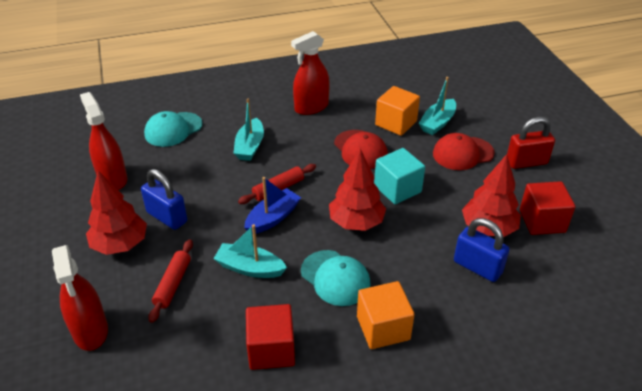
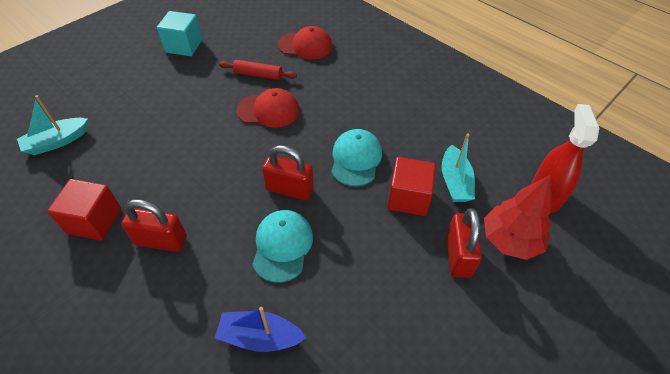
blue padlock: 2 -> 0
orange cube: 2 -> 0
red padlock: 1 -> 3
red rolling pin: 2 -> 1
red spray bottle: 3 -> 1
red tree: 3 -> 1
turquoise boat: 3 -> 2

